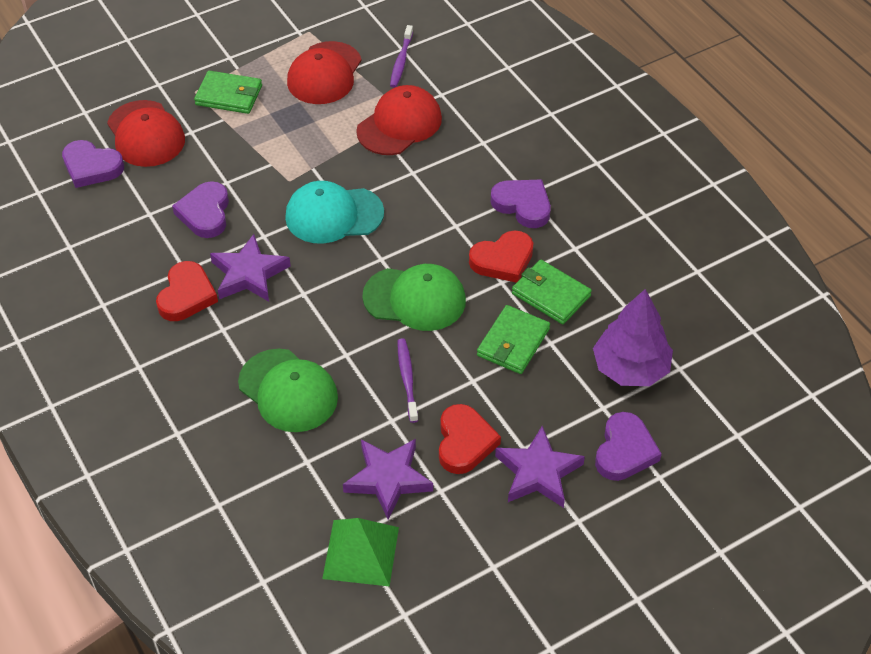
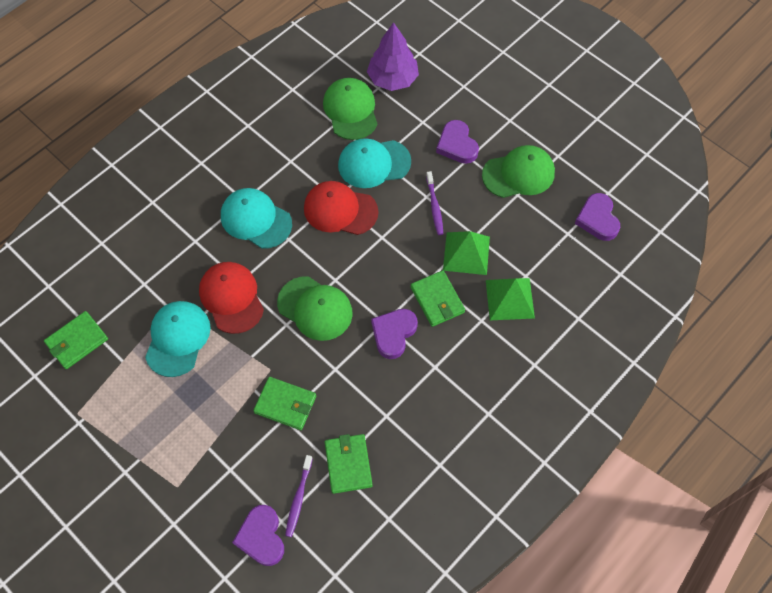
green cap: 2 -> 3
green pyramid: 1 -> 2
green wallet: 3 -> 4
purple star: 3 -> 0
red cap: 3 -> 2
red heart: 3 -> 0
turquoise cap: 1 -> 3

